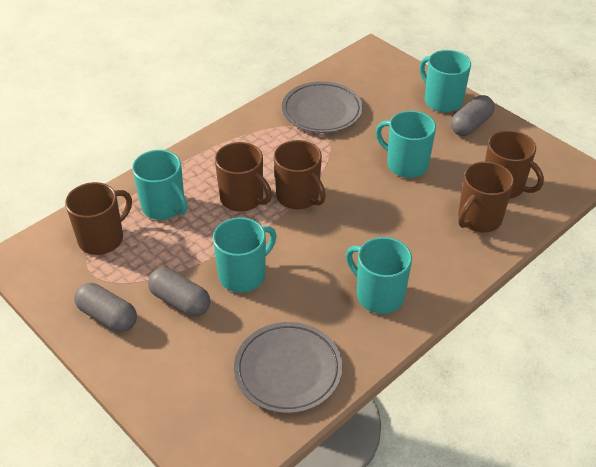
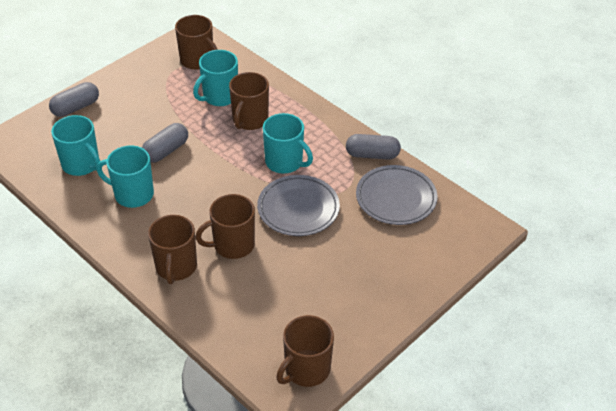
turquoise mug: 5 -> 4

